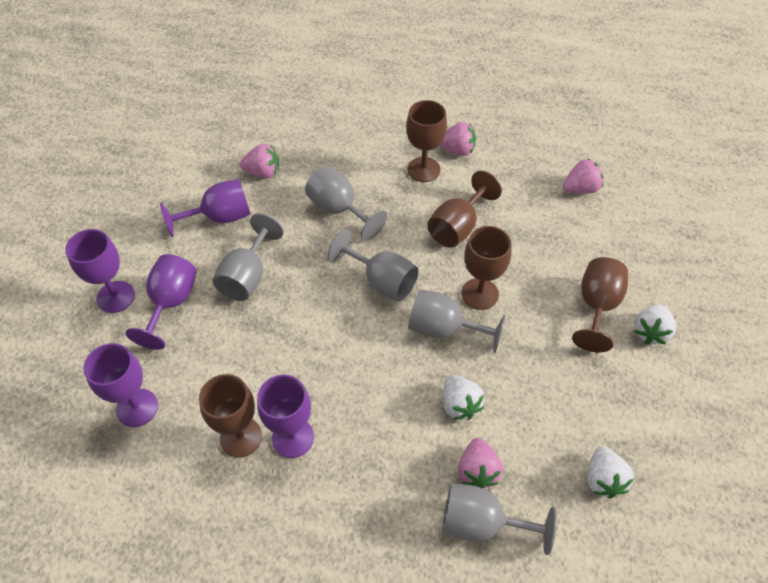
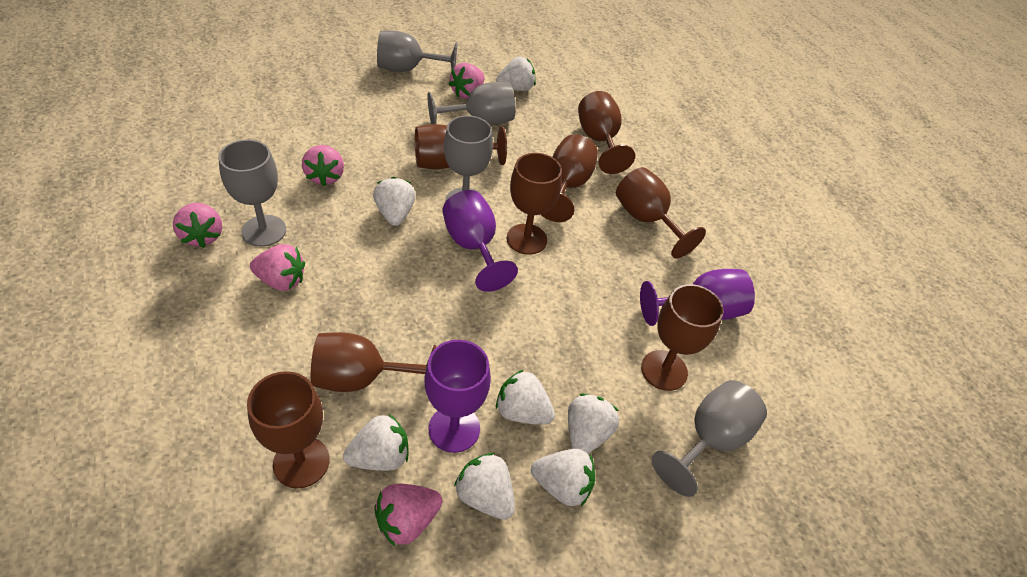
brown goblet: 5 -> 8
pink strawberry: 4 -> 5
purple goblet: 5 -> 3
white strawberry: 3 -> 7

